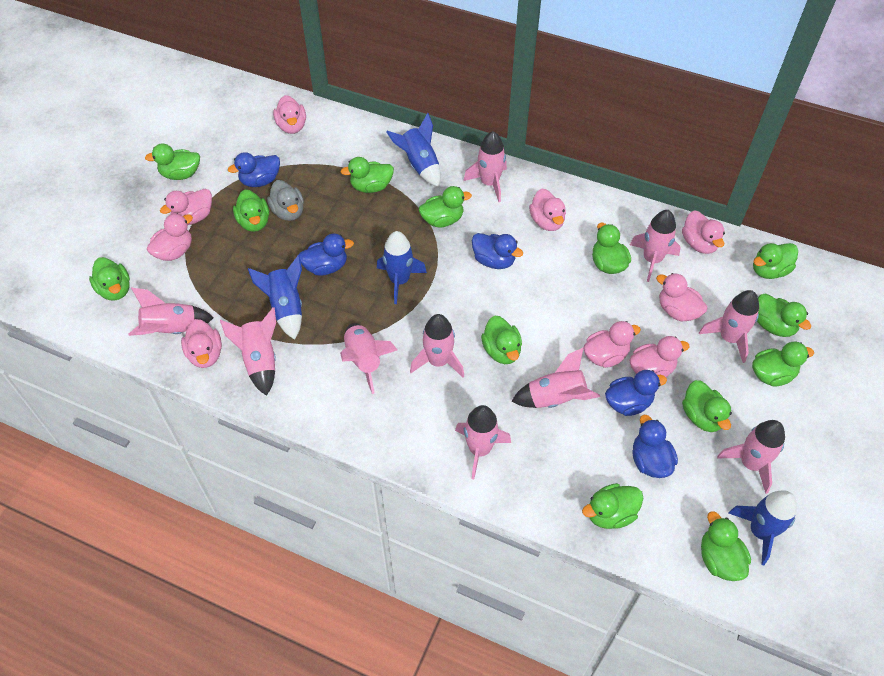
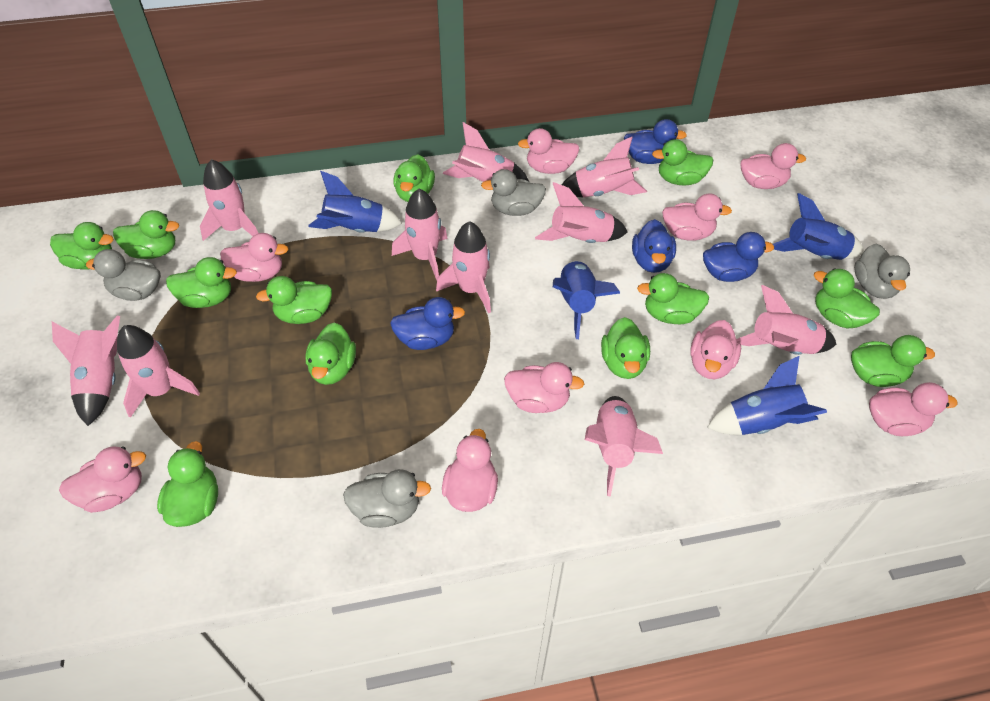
blue duck: 5 -> 4
green duck: 13 -> 12
grey duck: 1 -> 4

